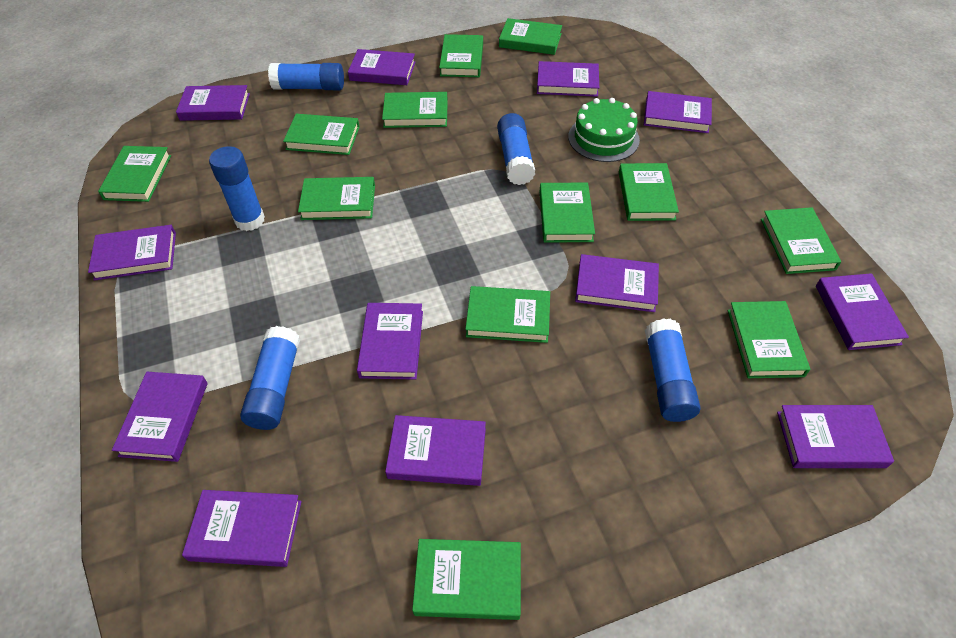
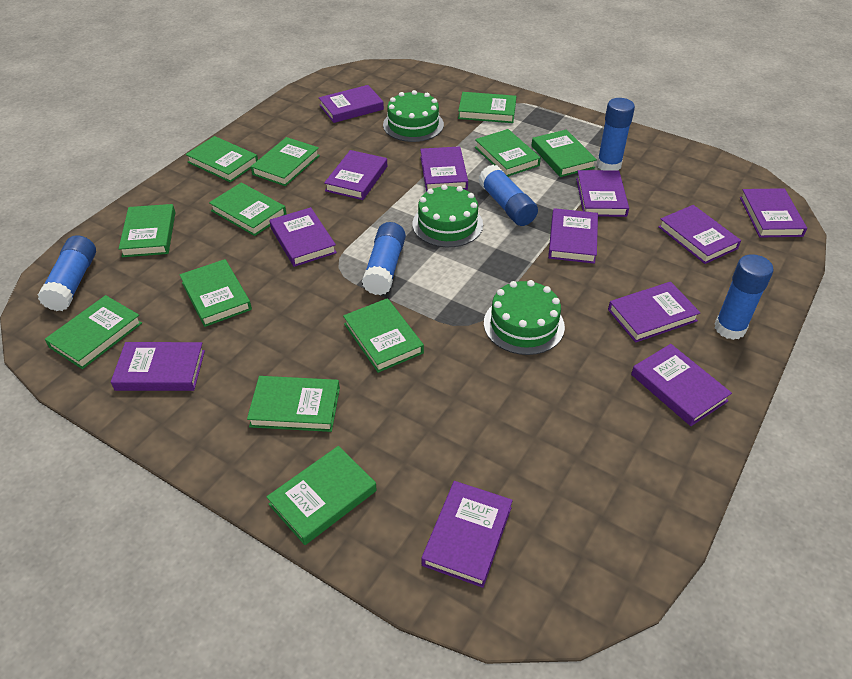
green cake: 1 -> 3

